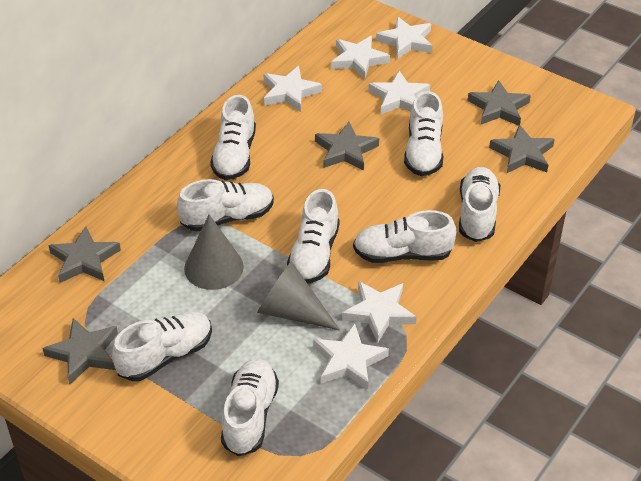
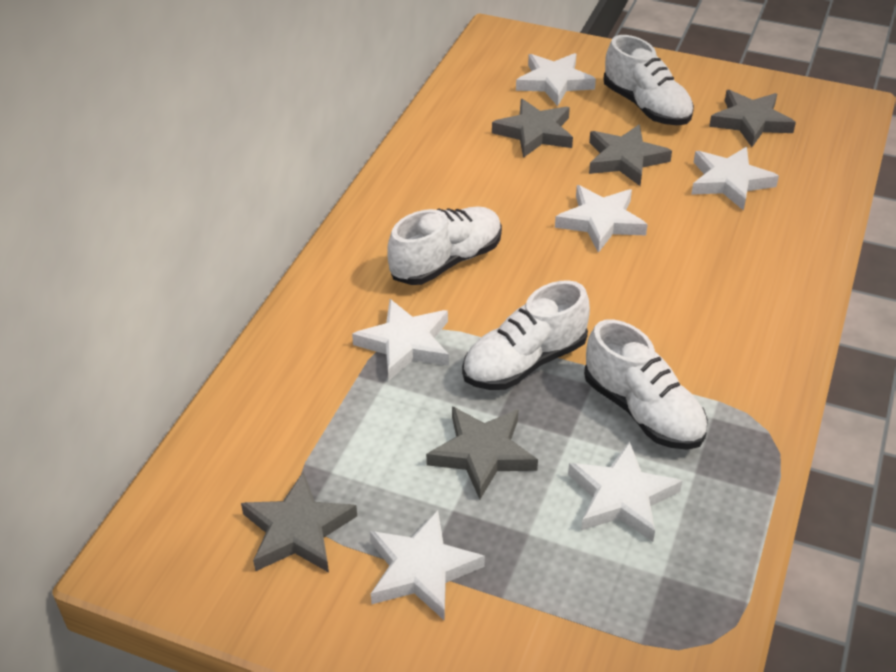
grey cone: 2 -> 0
white shoe: 8 -> 4

